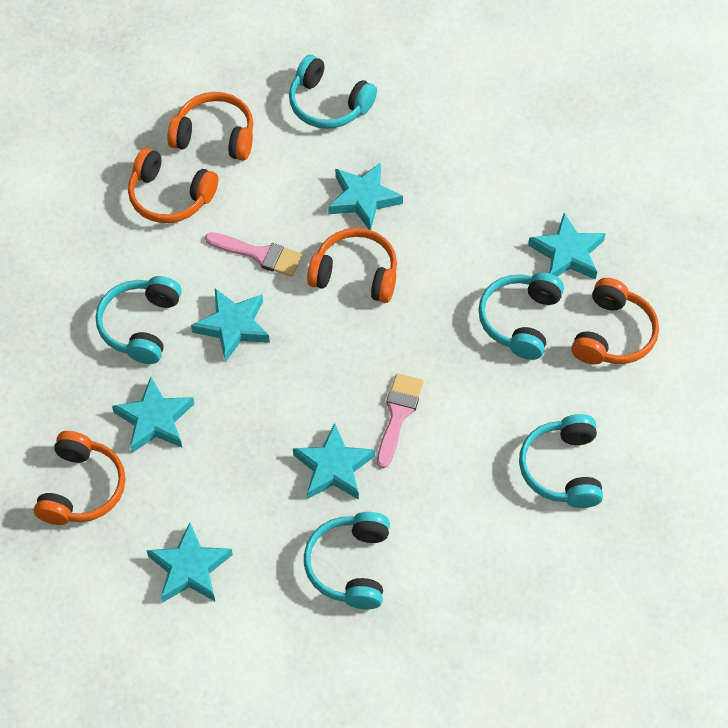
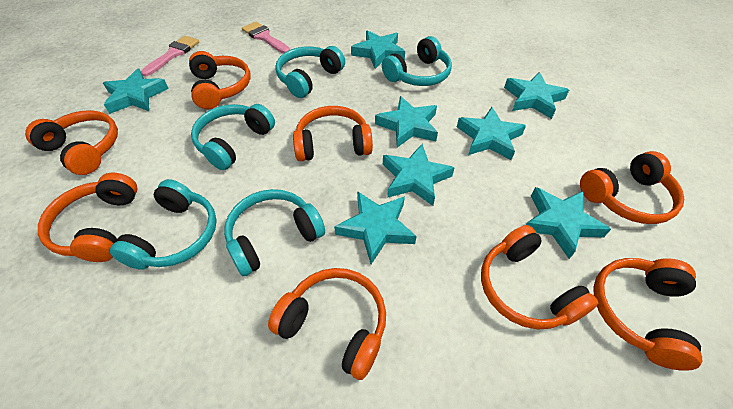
orange headphones: 5 -> 8
turquoise star: 6 -> 8

